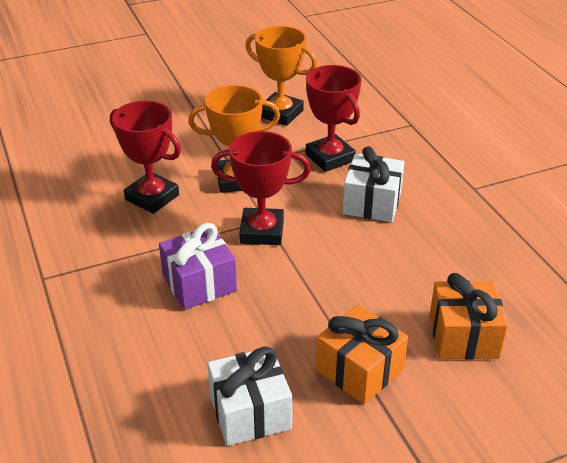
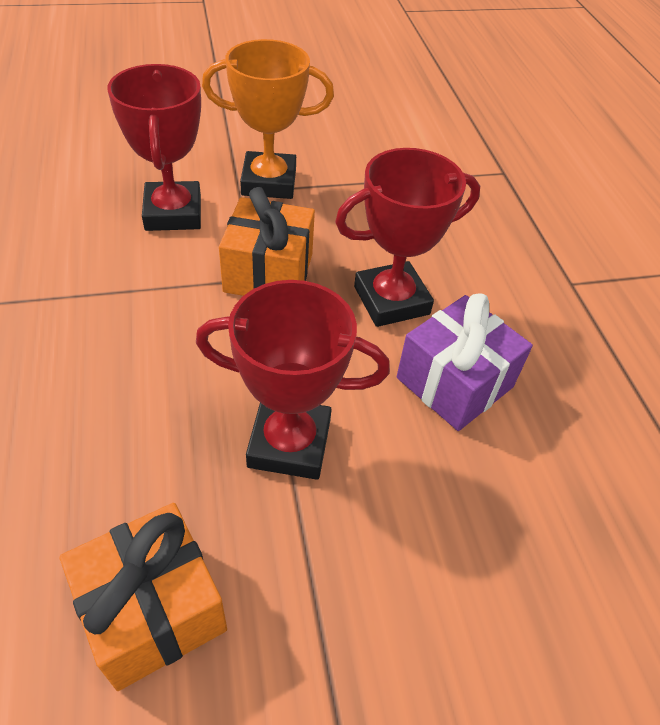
orange trophy: 2 -> 1
white gift: 2 -> 0

